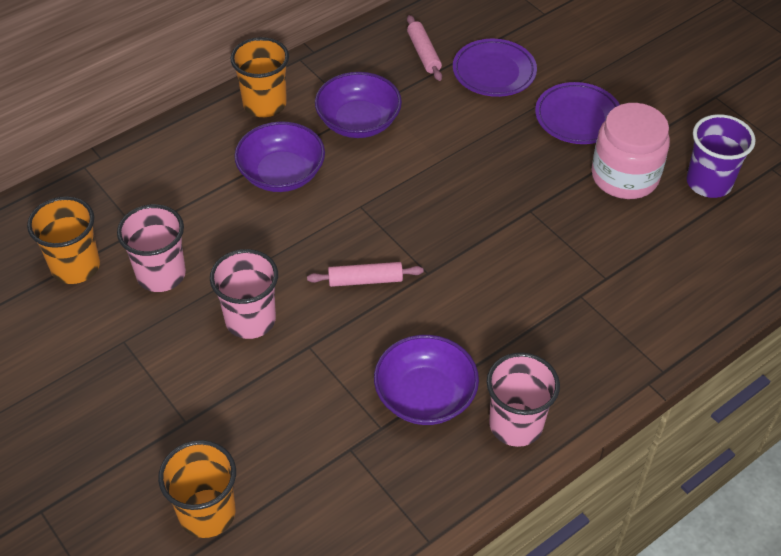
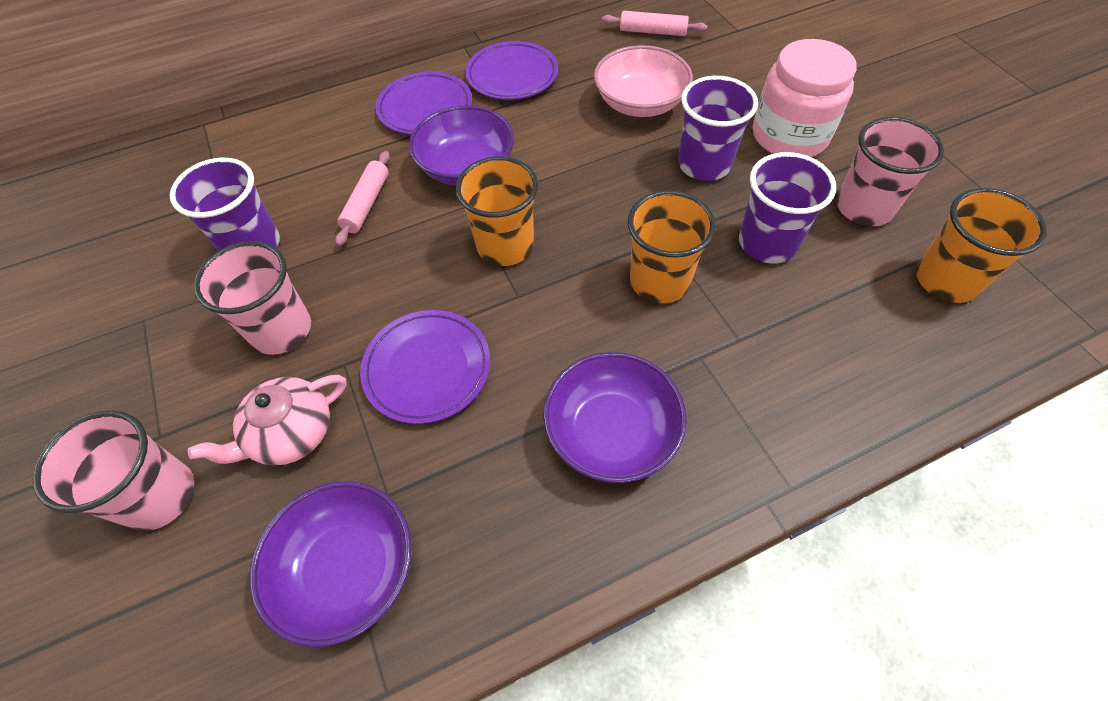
pink bowl: 0 -> 1
pink teapot: 0 -> 1
purple cup: 1 -> 3
purple plate: 2 -> 3

